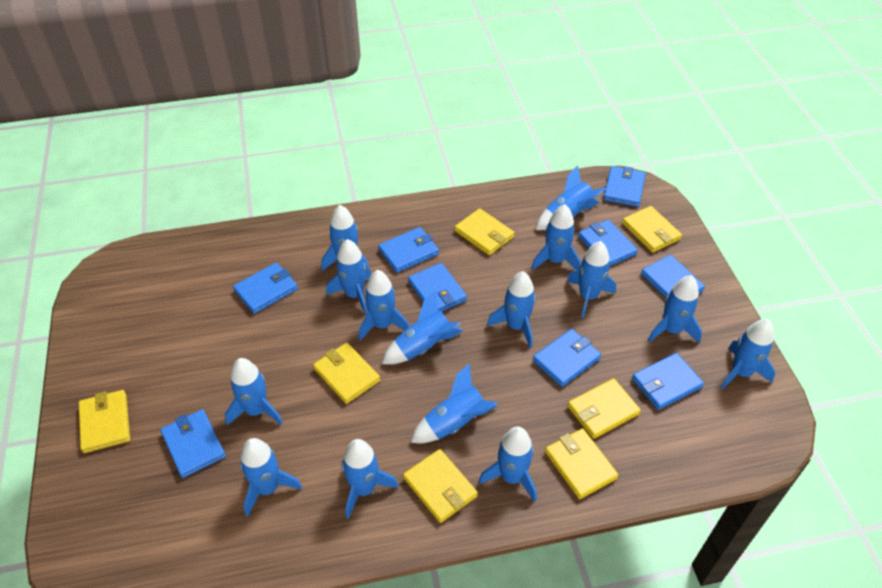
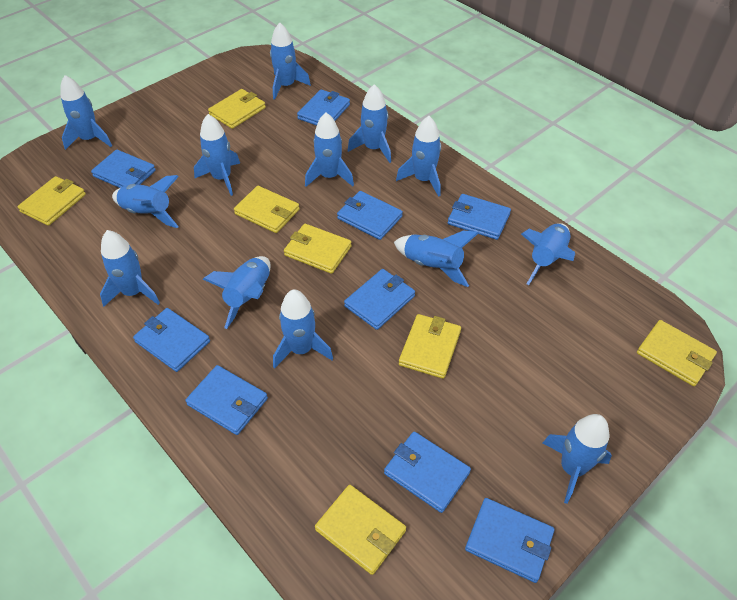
blue rocket: 15 -> 13

